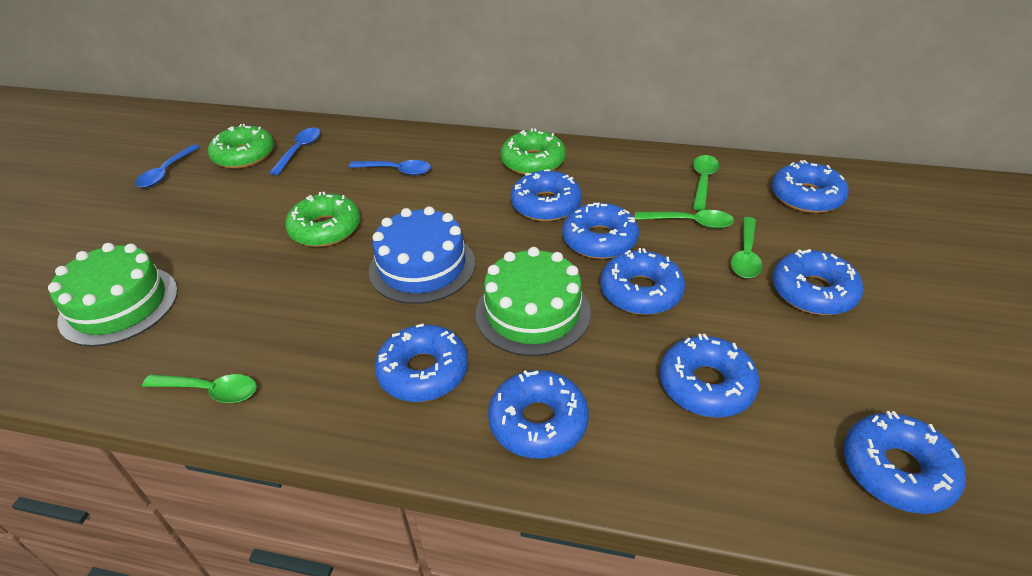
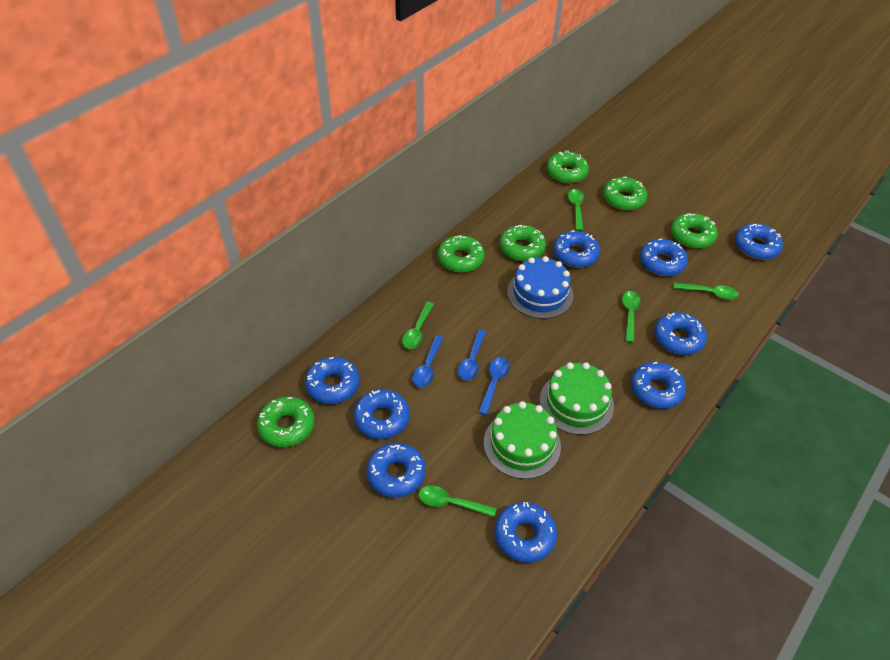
green donut: 3 -> 6
green spoon: 4 -> 5

